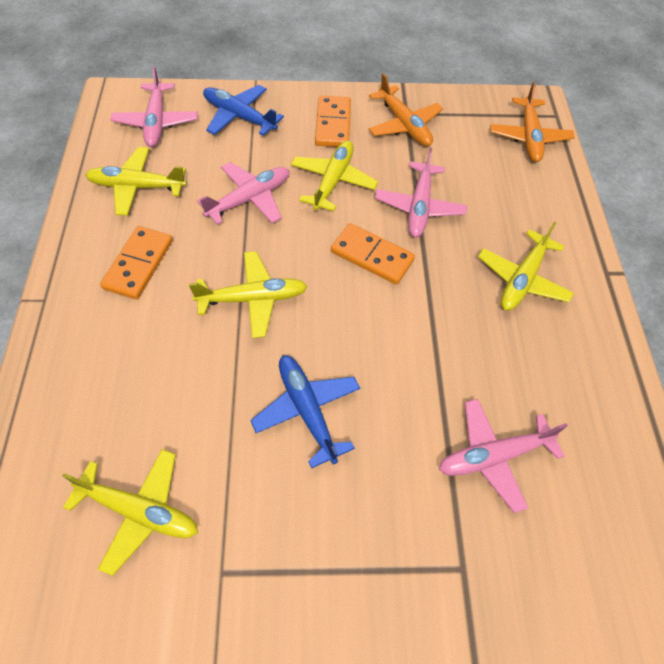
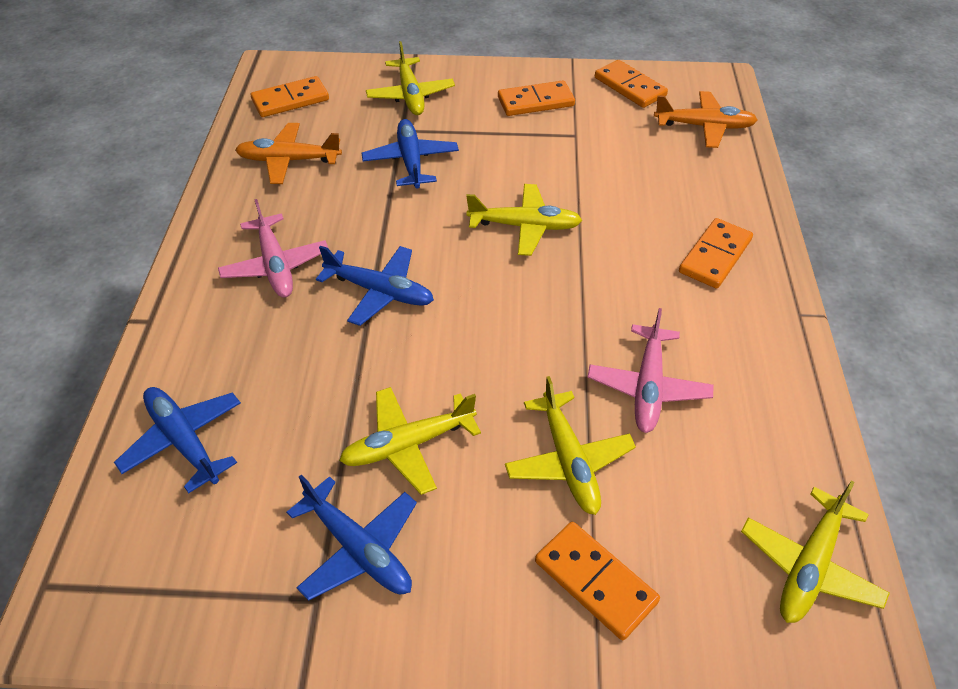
blue plane: 2 -> 4
orange domino: 3 -> 5
pink plane: 4 -> 2

